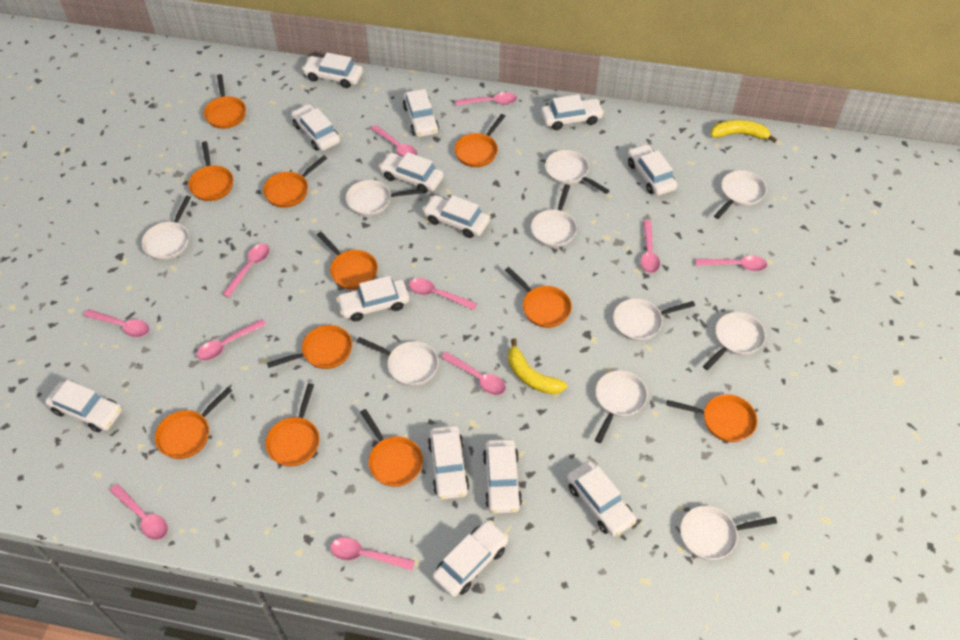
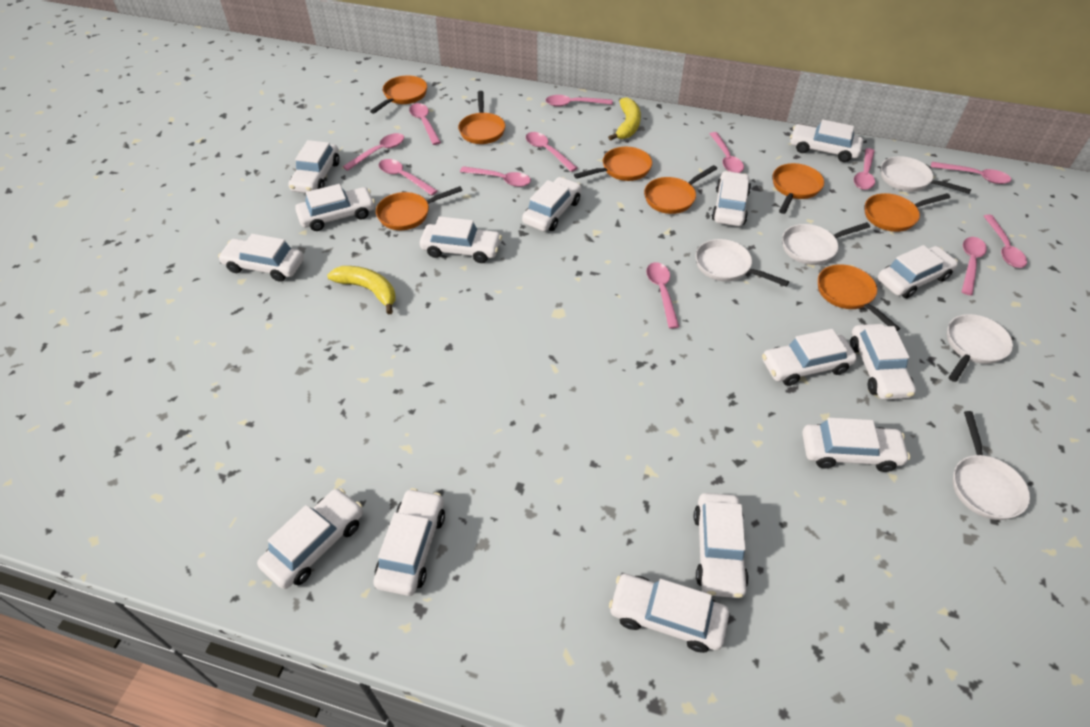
orange pan: 11 -> 8
pink spoon: 11 -> 12
white car: 13 -> 15
white pan: 10 -> 5

